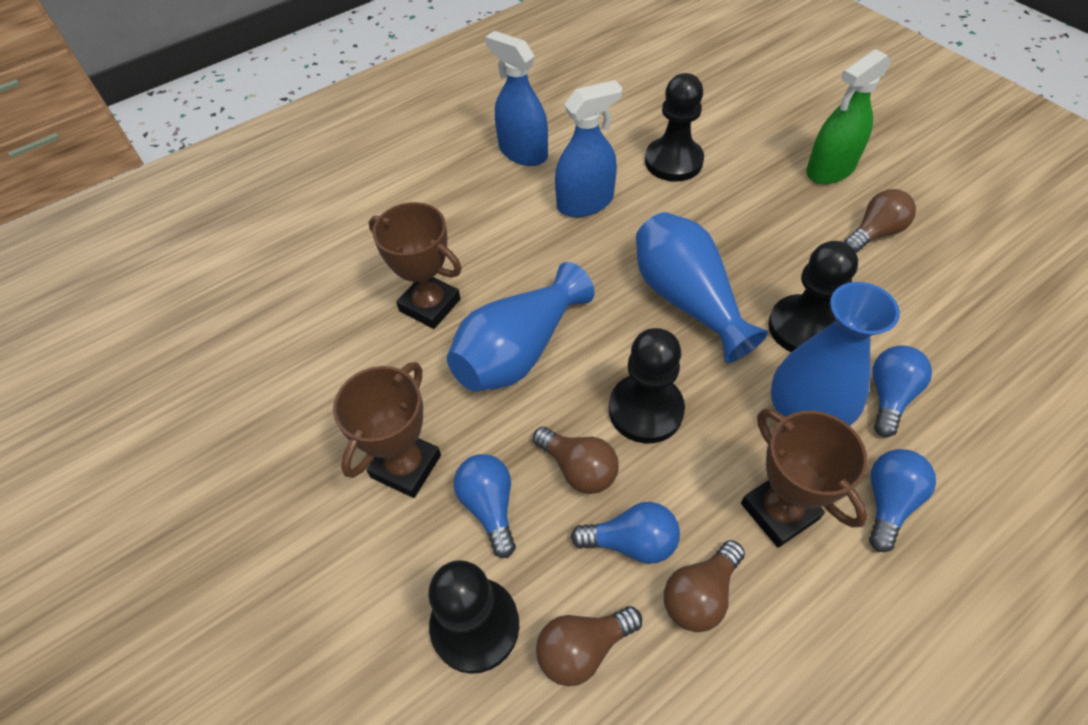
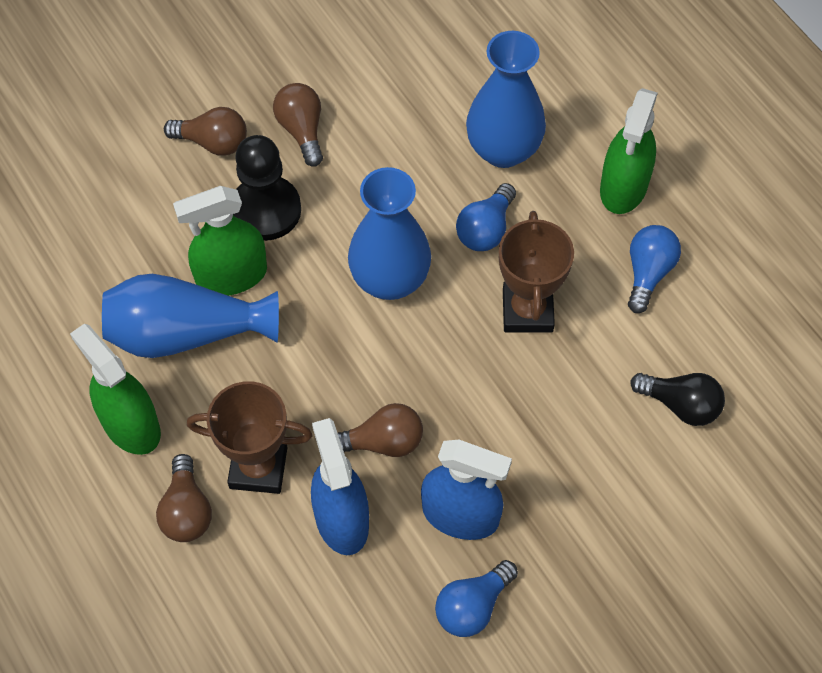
black light bulb: 0 -> 1
black pawn: 4 -> 1
blue light bulb: 4 -> 3
brown trophy: 3 -> 2
green spray bottle: 1 -> 3

